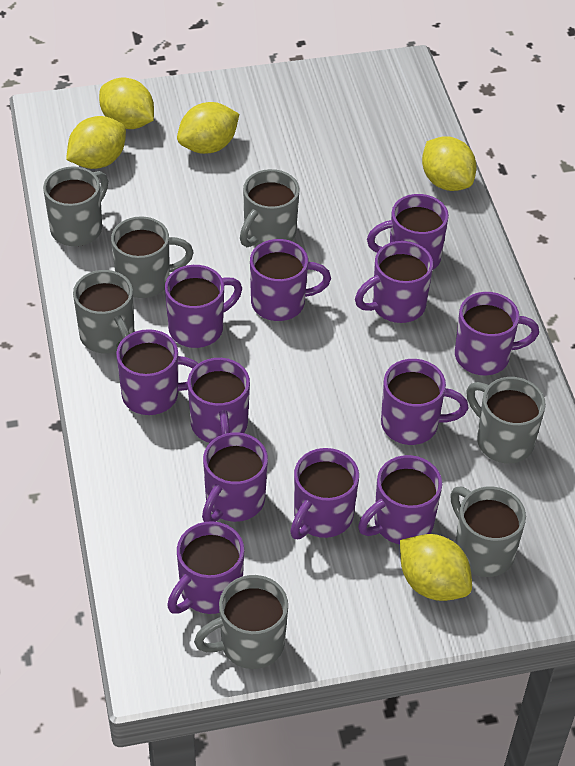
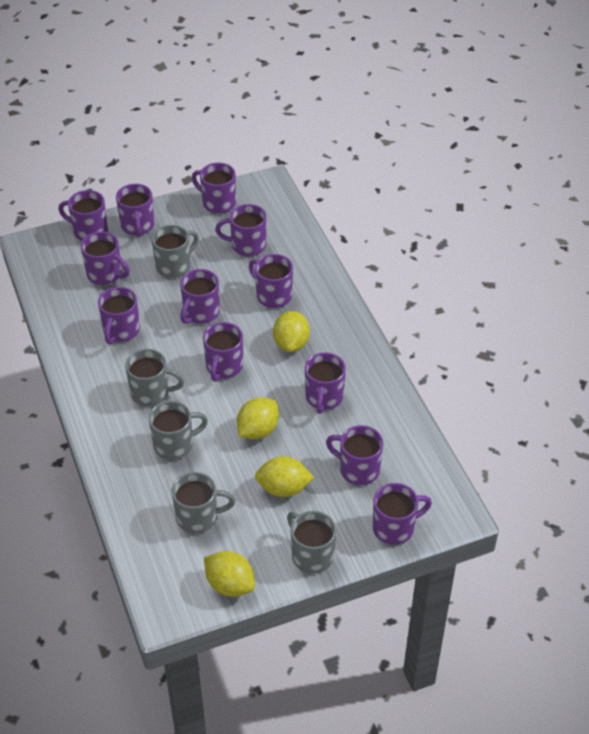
grey mug: 7 -> 5
yellow lemon: 5 -> 4

